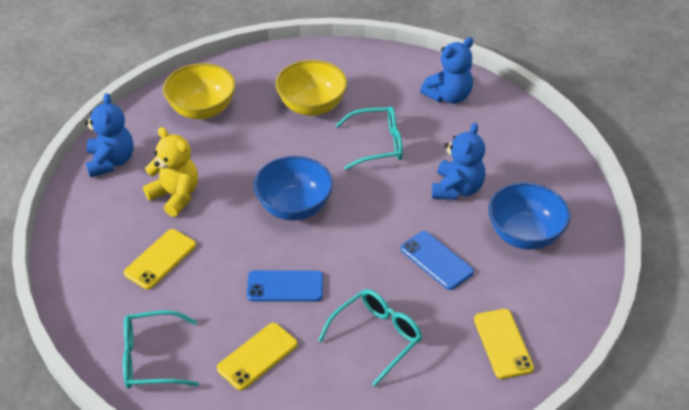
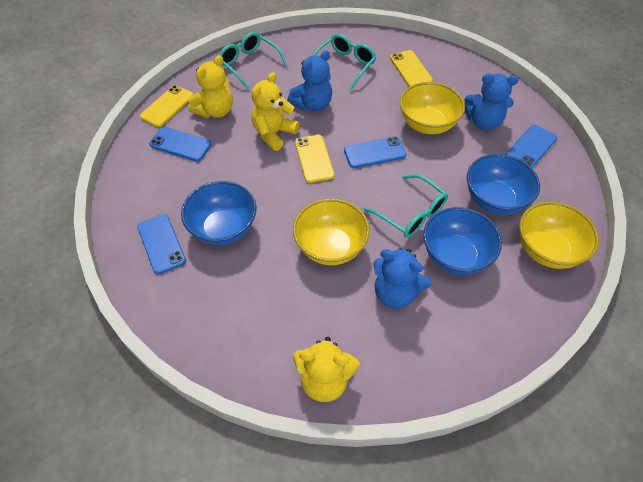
blue bowl: 2 -> 3
blue phone: 2 -> 4
yellow bowl: 2 -> 3
yellow teddy bear: 1 -> 3

